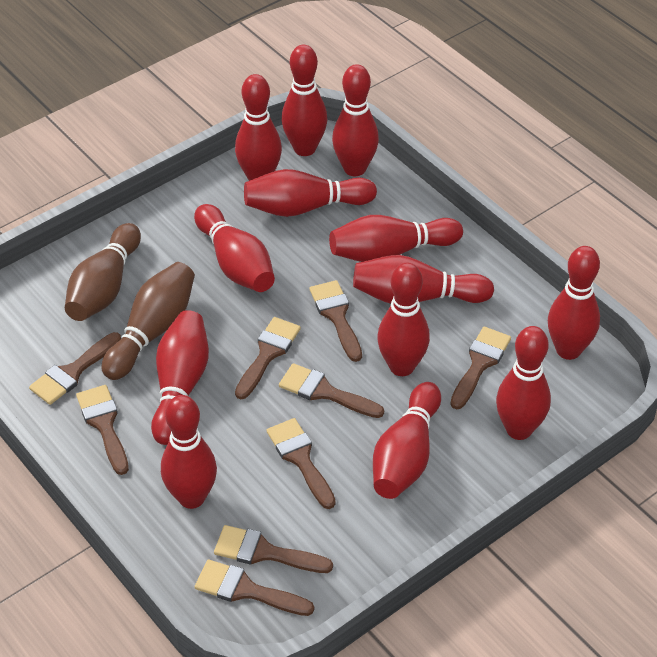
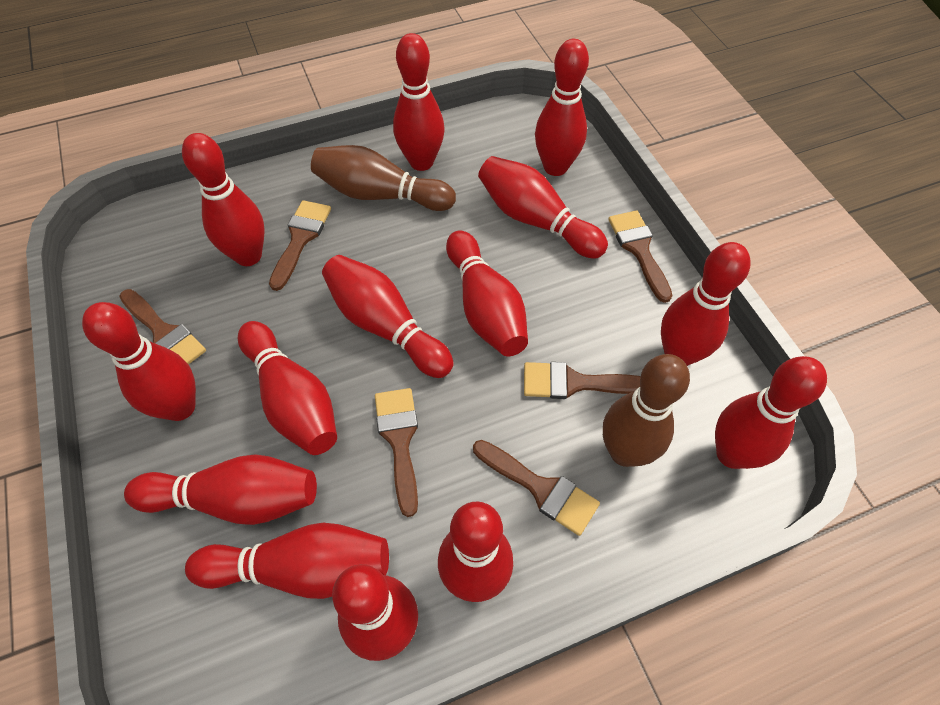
brown brush: 9 -> 6
red bowling pin: 13 -> 14

